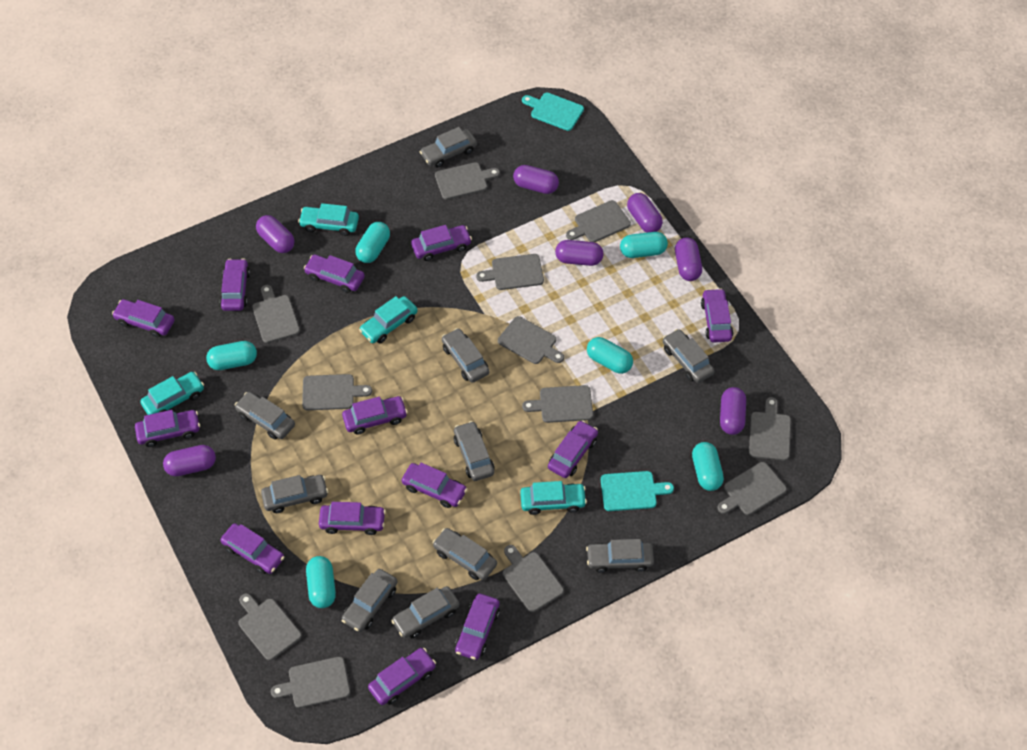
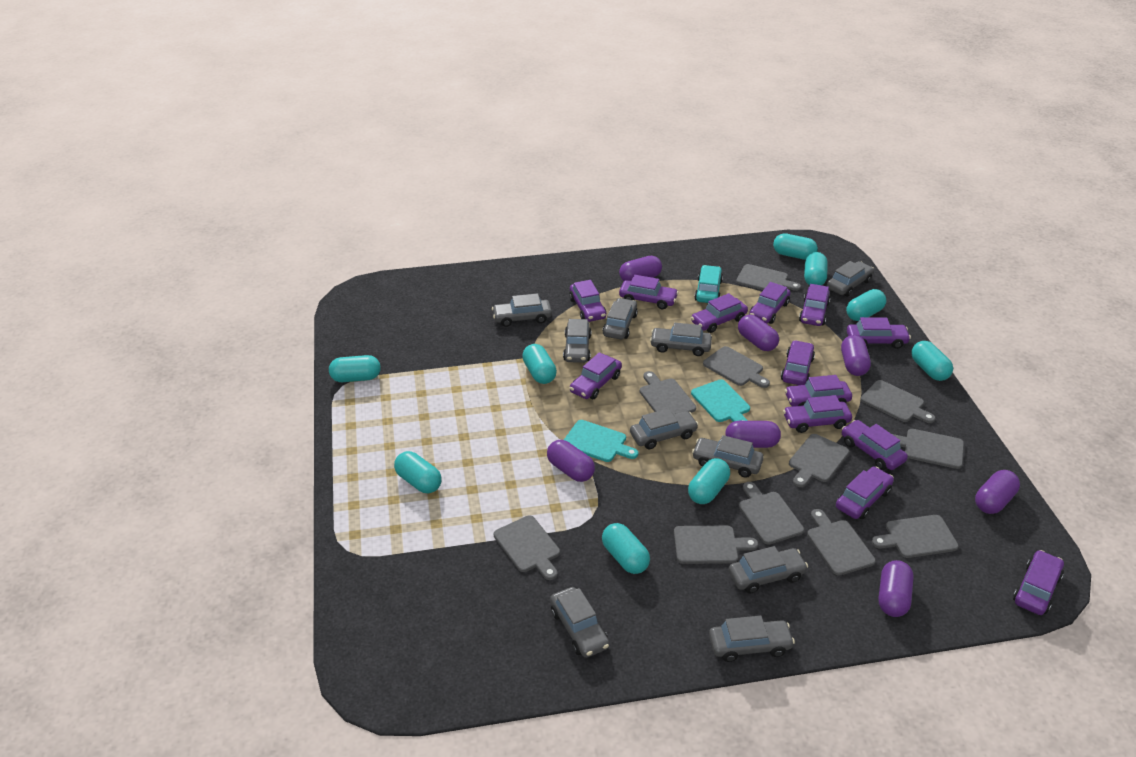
grey cutting board: 12 -> 11
turquoise capsule: 6 -> 9
turquoise car: 4 -> 1

